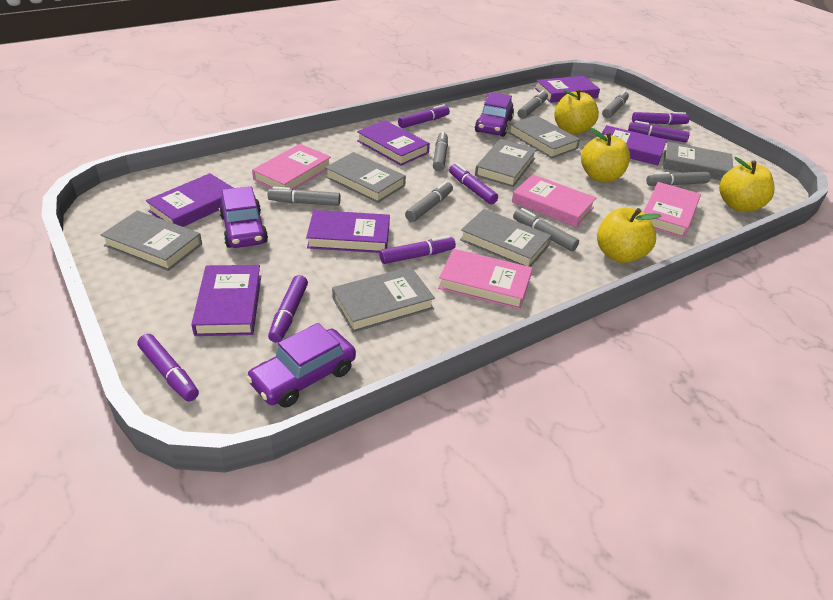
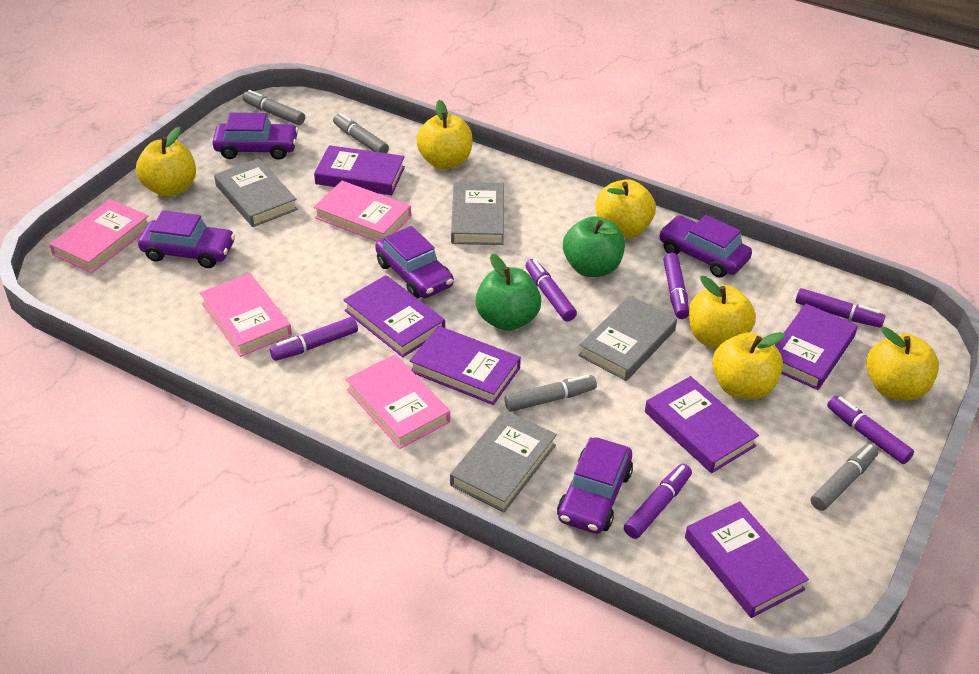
green apple: 0 -> 2
grey book: 7 -> 4
grey marker: 7 -> 4
purple car: 3 -> 5
purple marker: 7 -> 6
yellow apple: 4 -> 6

